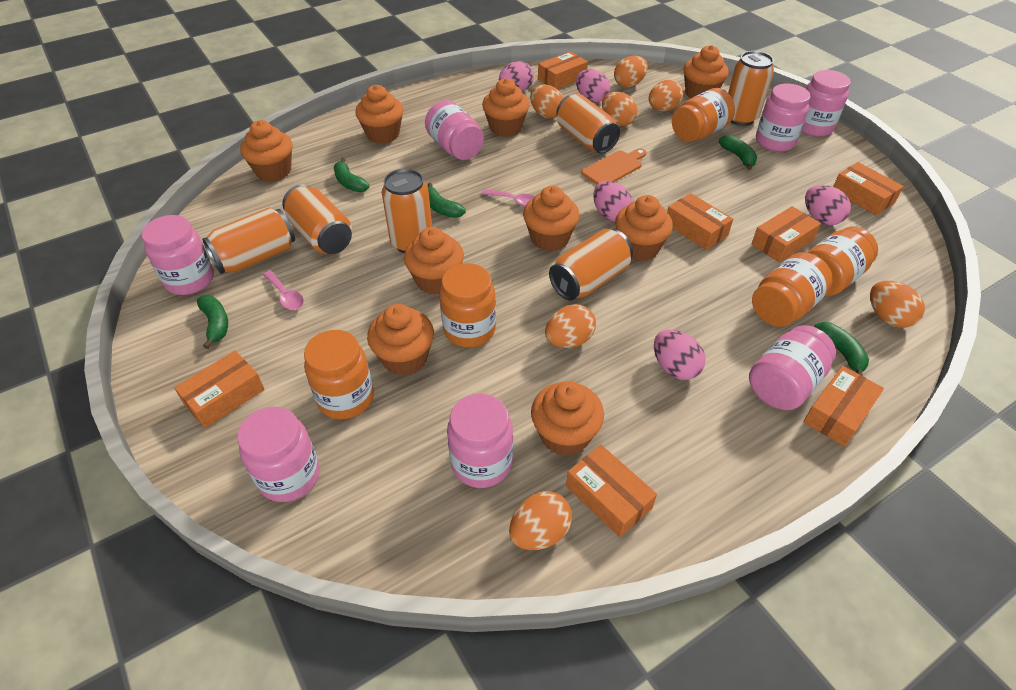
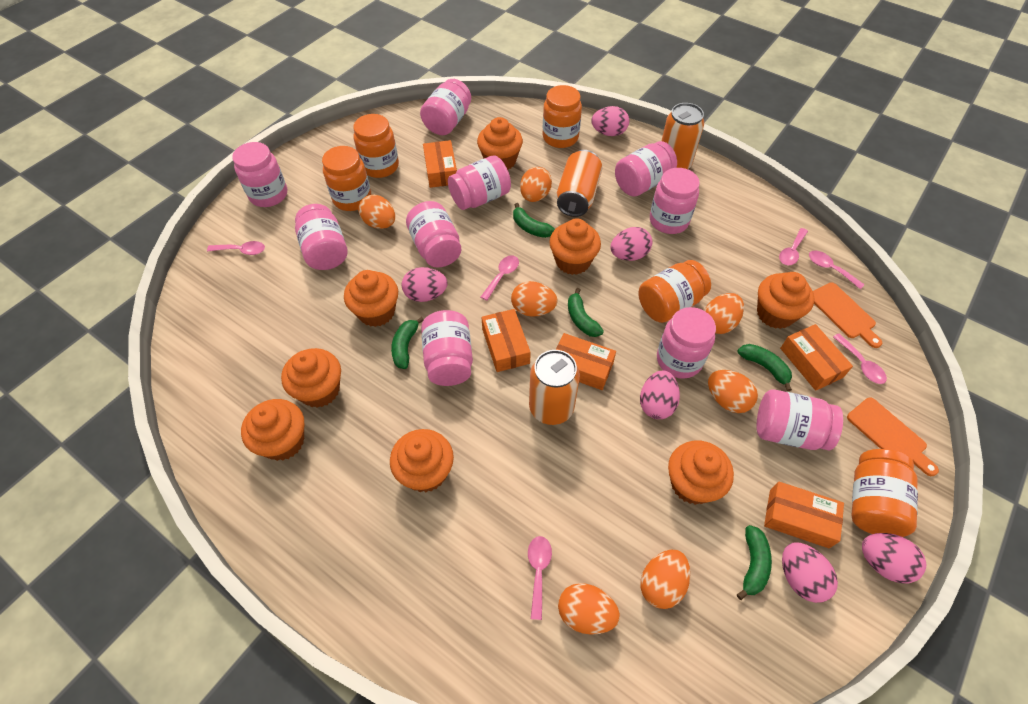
orange box: 7 -> 5
orange can: 6 -> 3
orange cupcake: 9 -> 8
orange cutting board: 1 -> 2
pink egg: 5 -> 6
pink jar: 7 -> 10
pink spoon: 2 -> 6

